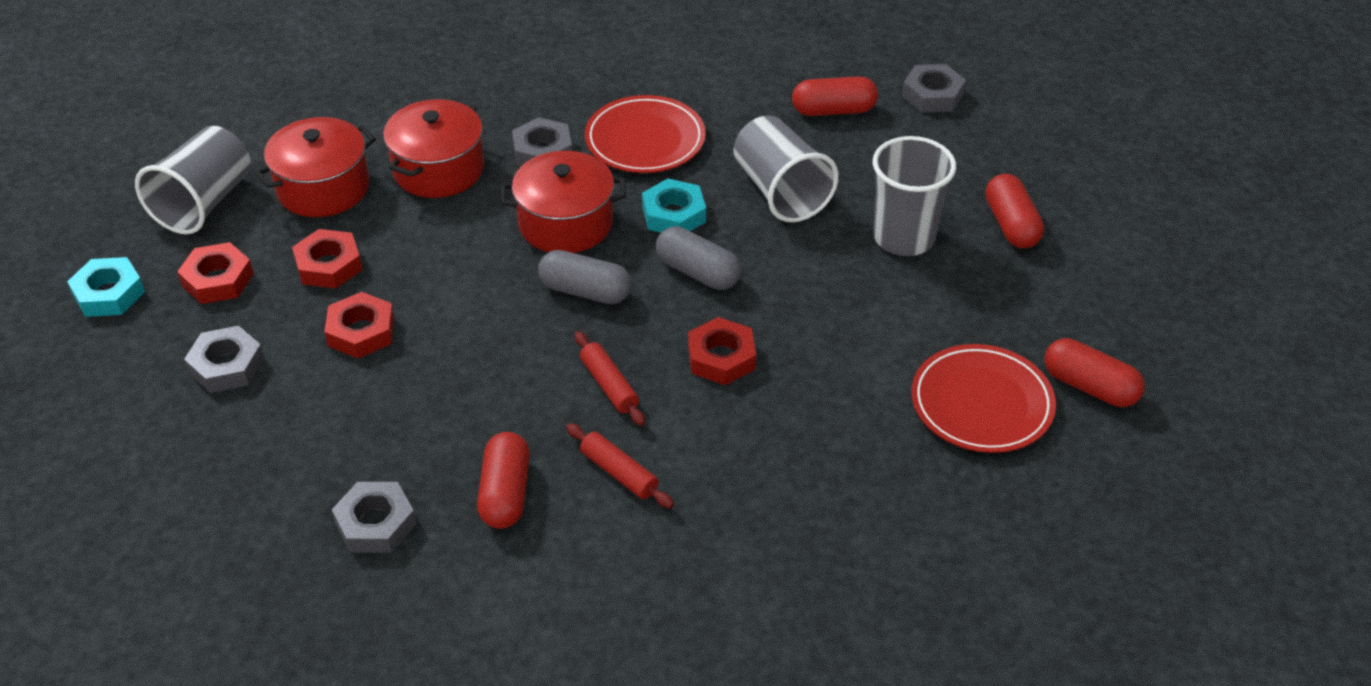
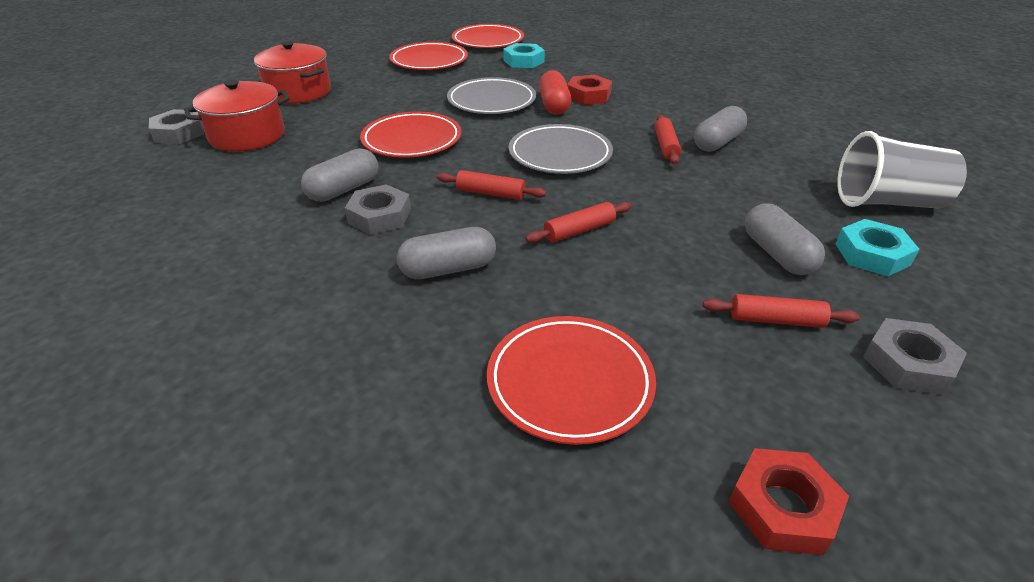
grey capsule: 2 -> 4
grey cup: 3 -> 1
grey nut: 4 -> 3
grey plate: 0 -> 2
red capsule: 4 -> 1
red nut: 4 -> 2
red plate: 2 -> 4
red pot: 3 -> 2
red rolling pin: 2 -> 4

